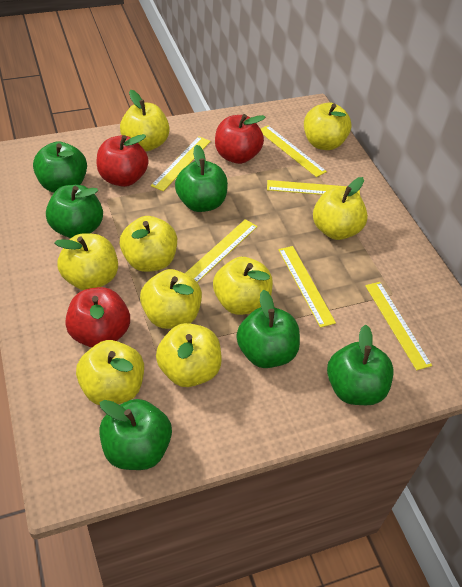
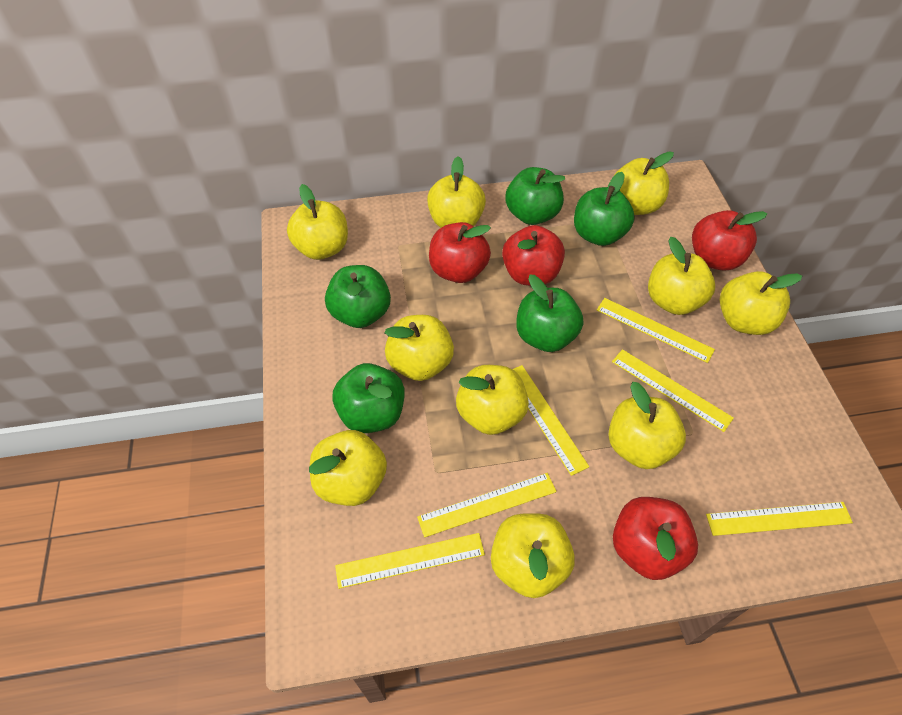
green apple: 6 -> 5
red apple: 3 -> 4
yellow apple: 9 -> 10

